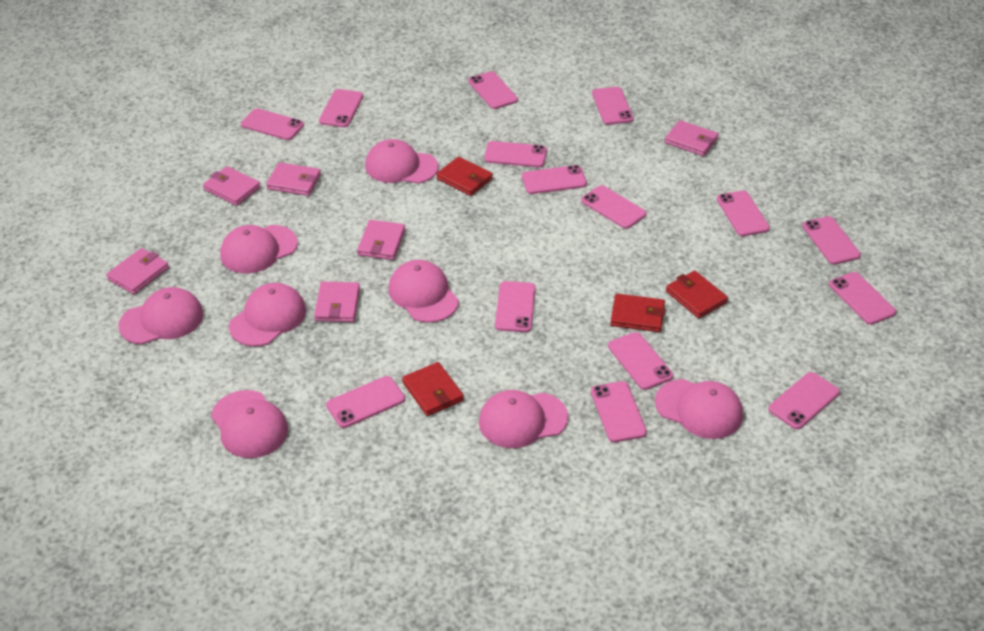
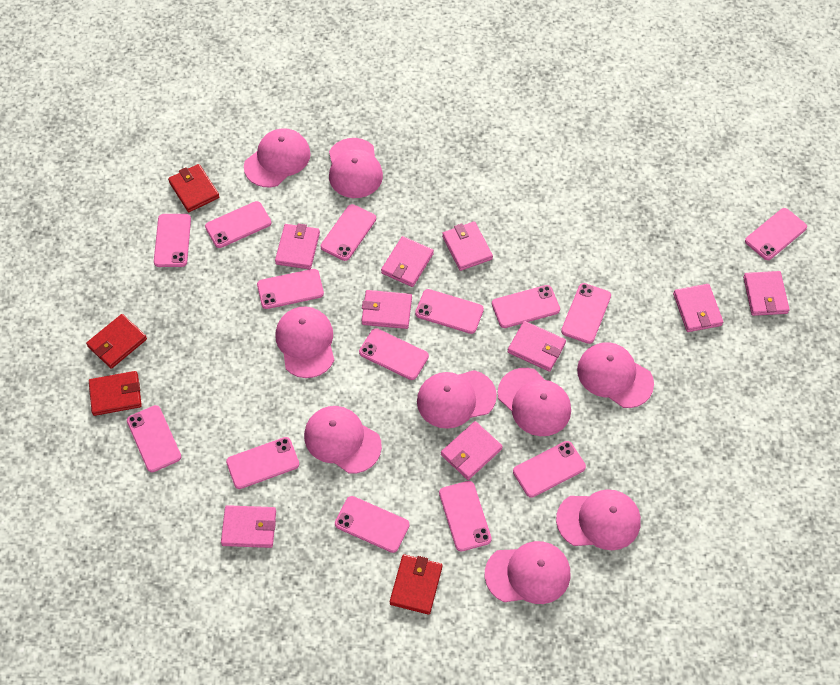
pink cap: 8 -> 9
pink phone: 15 -> 14
pink wallet: 6 -> 9

